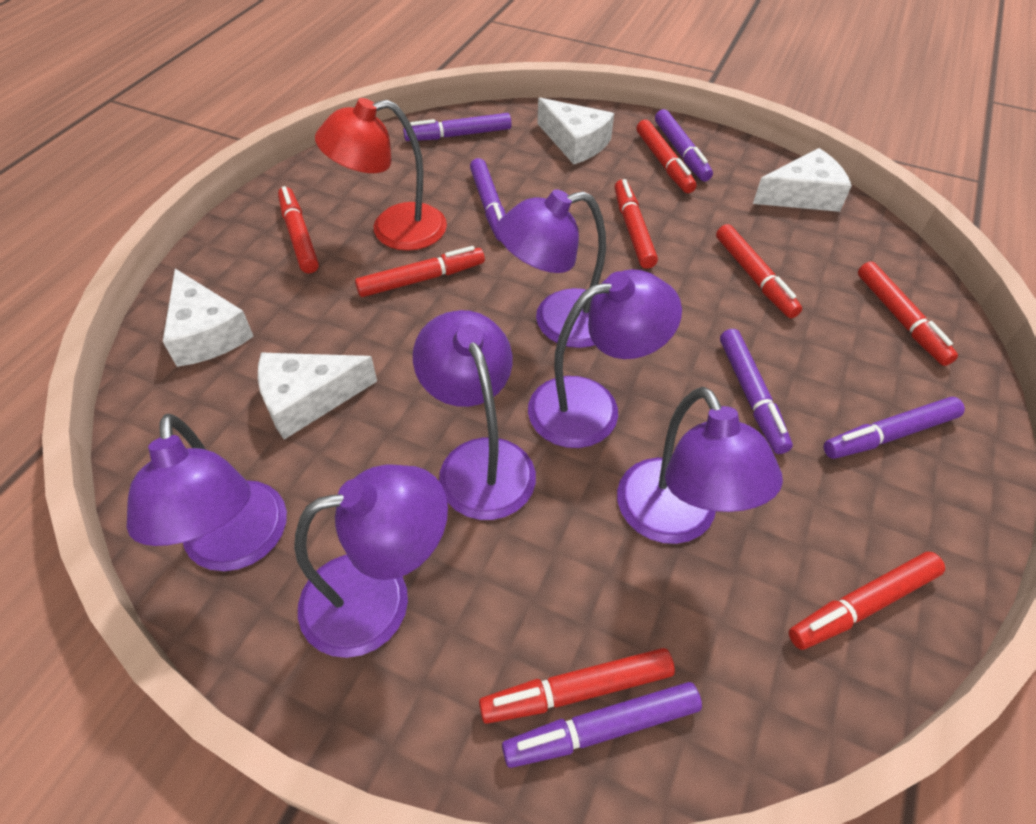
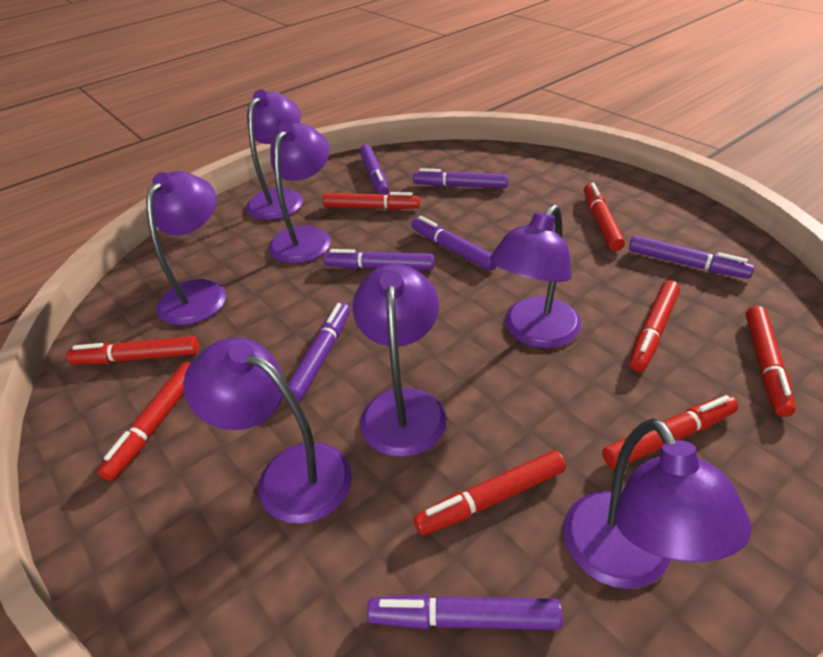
purple lamp: 6 -> 7
purple marker: 6 -> 7
red lamp: 1 -> 0
white cheese: 4 -> 0

